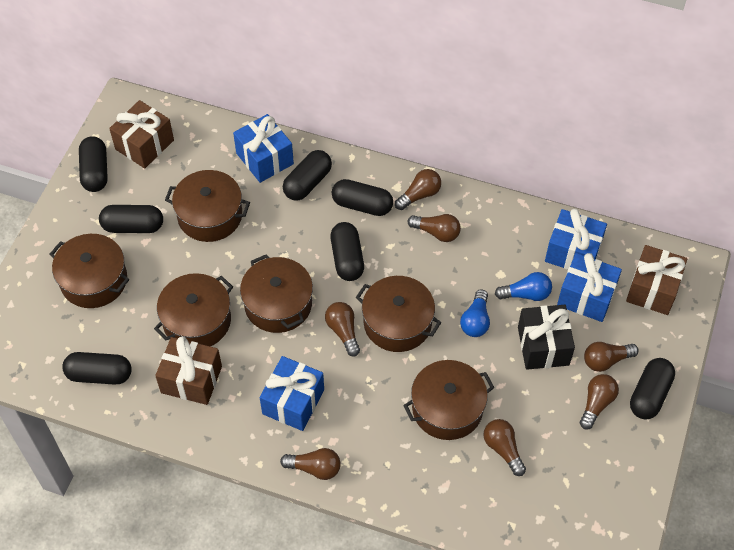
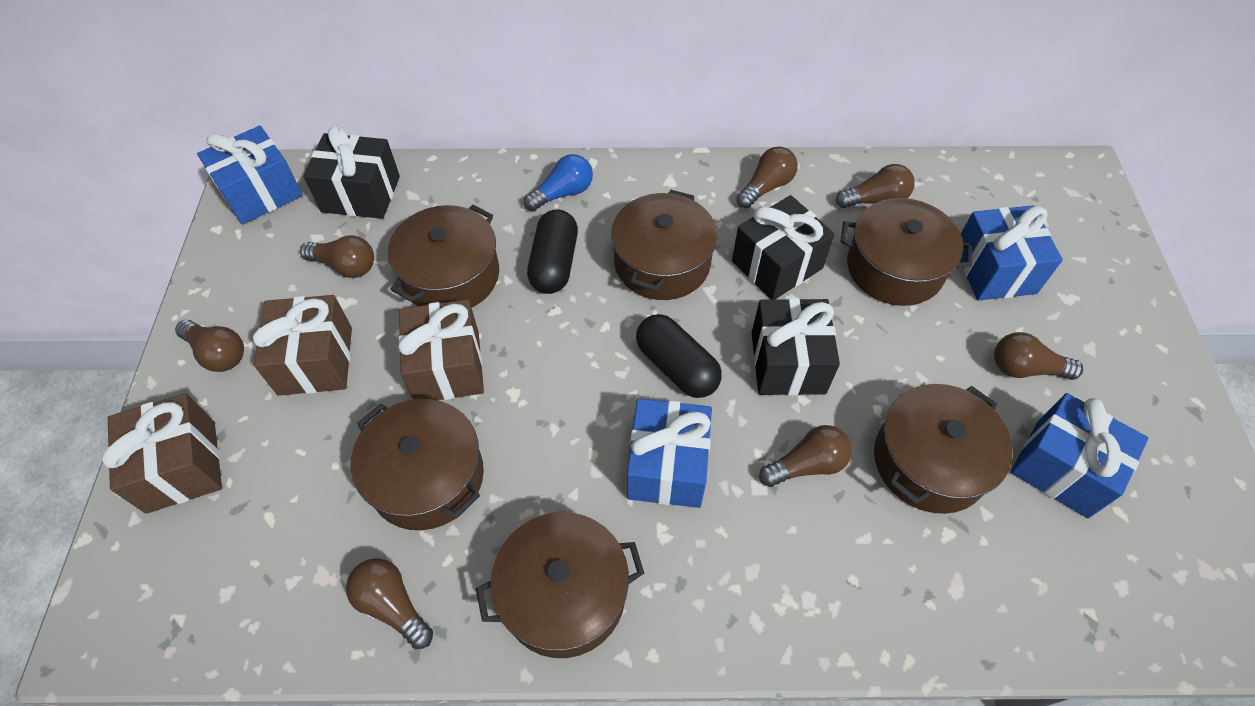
black capsule: 7 -> 2
black gift: 1 -> 3
blue light bulb: 2 -> 1

